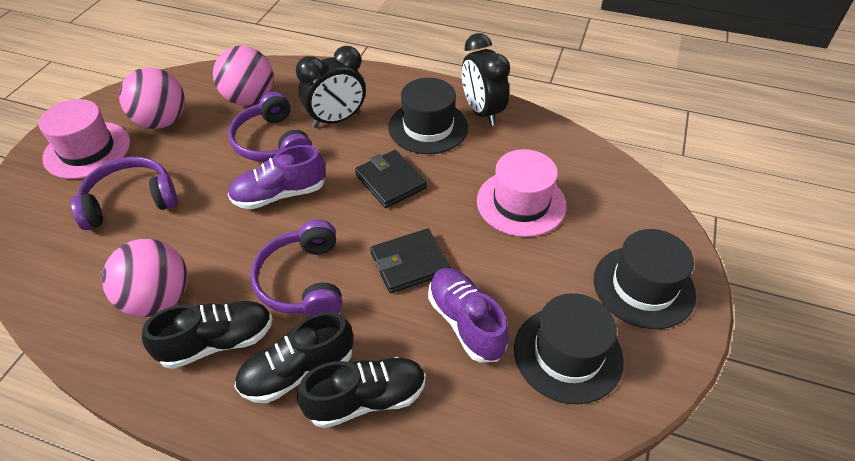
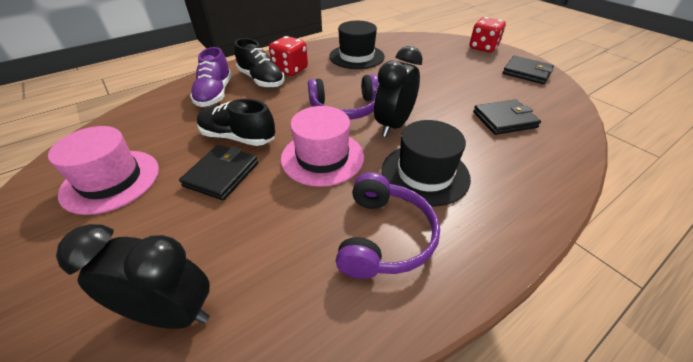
black hat: 3 -> 2
black shoe: 3 -> 2
black wallet: 2 -> 3
pink ball: 3 -> 0
purple headphones: 3 -> 2
purple shoe: 2 -> 1
red dice: 0 -> 2

